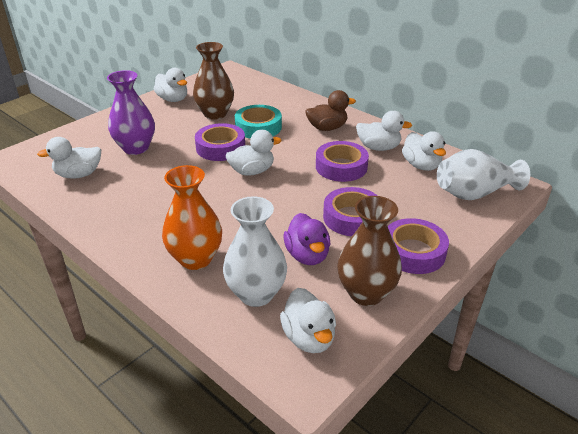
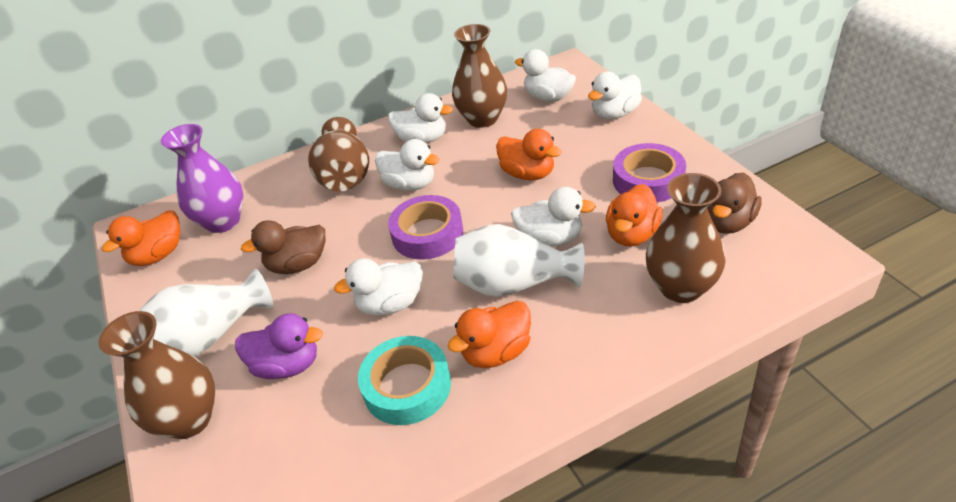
brown duck: 1 -> 2
brown vase: 2 -> 4
orange duck: 0 -> 4
orange vase: 1 -> 0
purple tape: 4 -> 2

